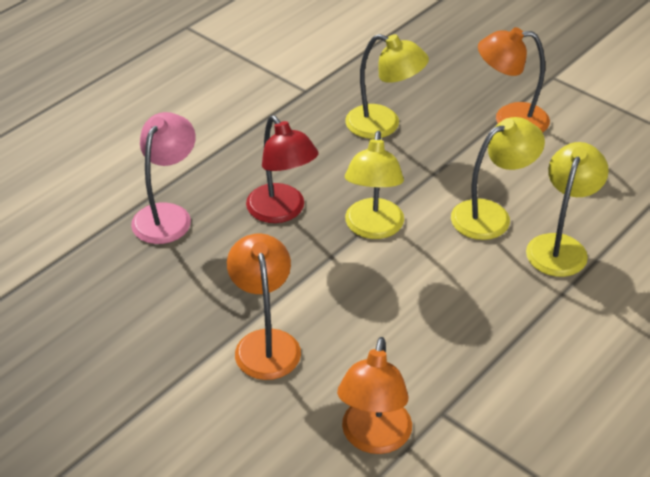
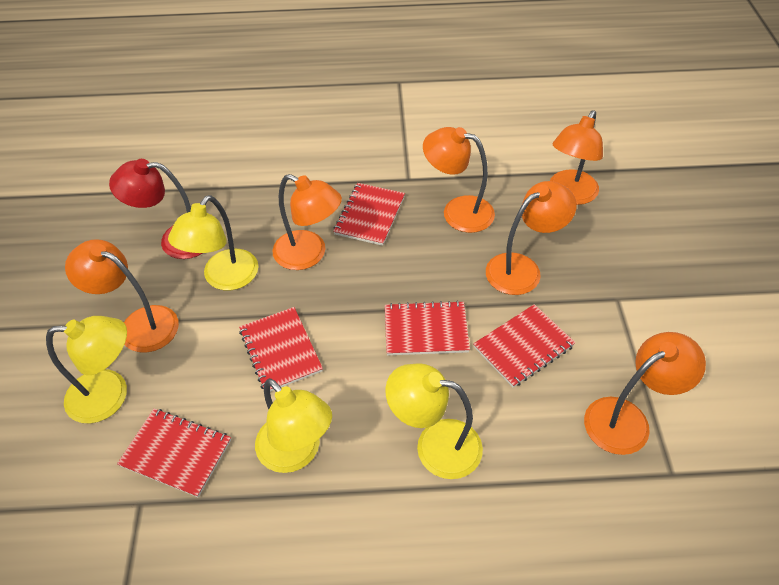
orange lamp: 3 -> 6
pink lamp: 1 -> 0
red notebook: 0 -> 5

